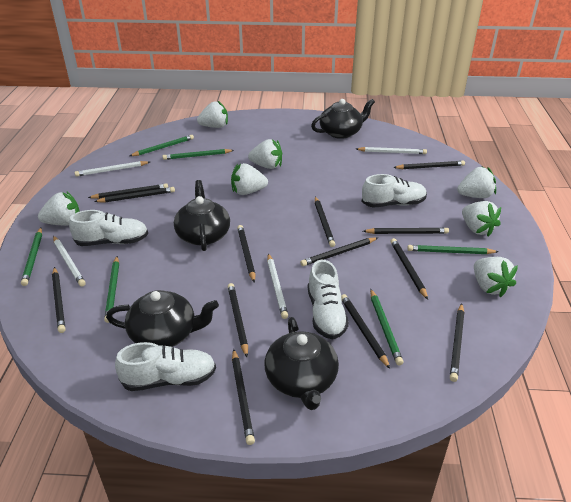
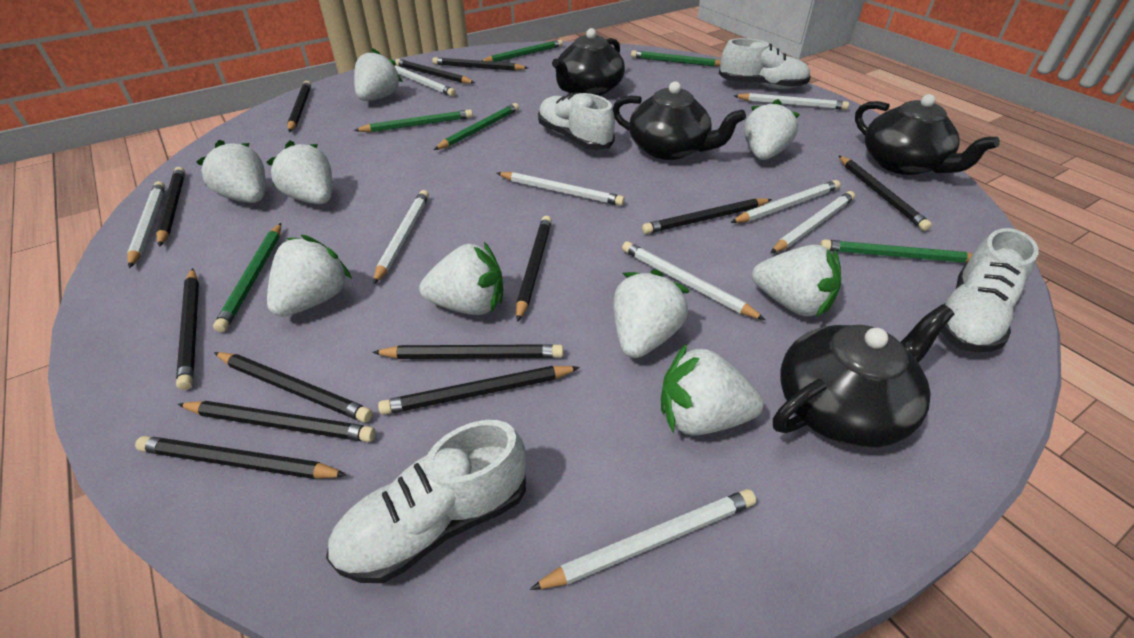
white pencil: 4 -> 9
white strawberry: 7 -> 9

